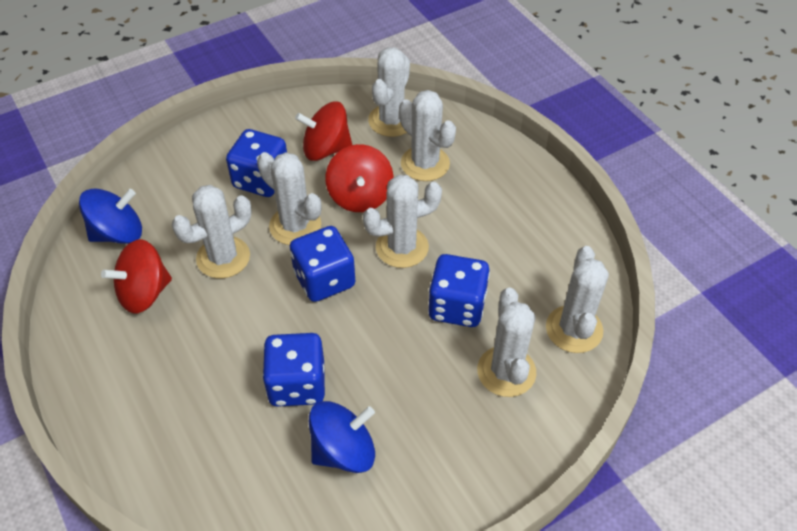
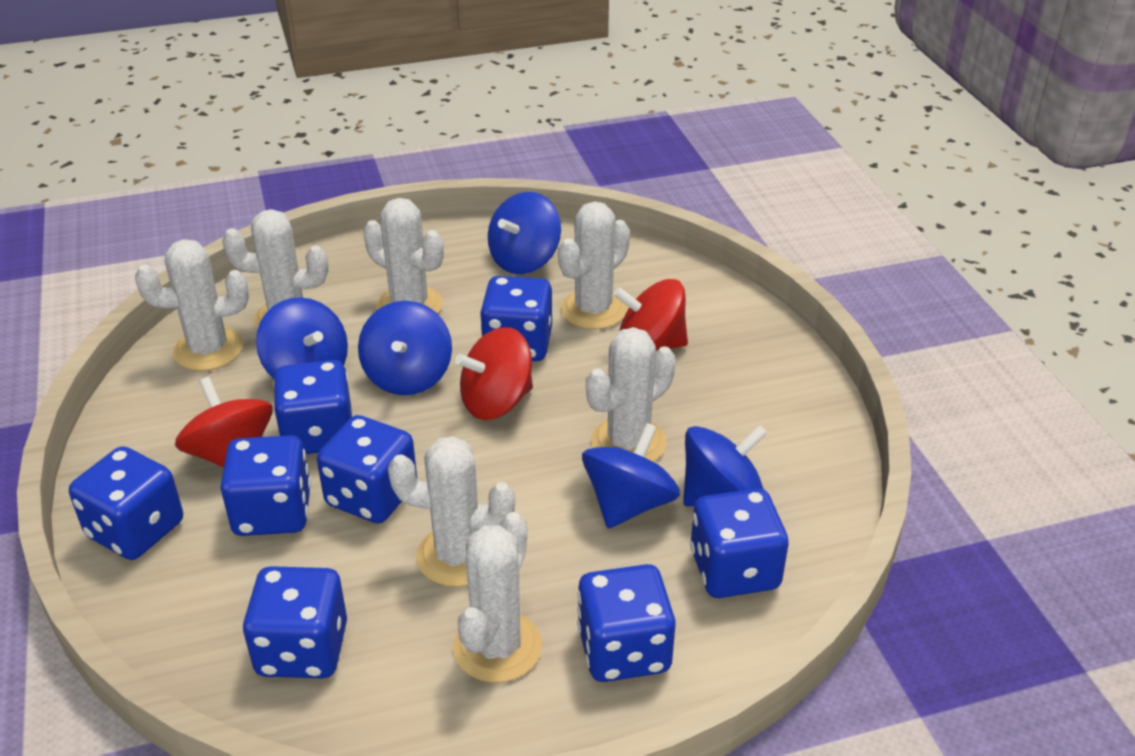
blue dice: 4 -> 8
blue spinning top: 2 -> 5

